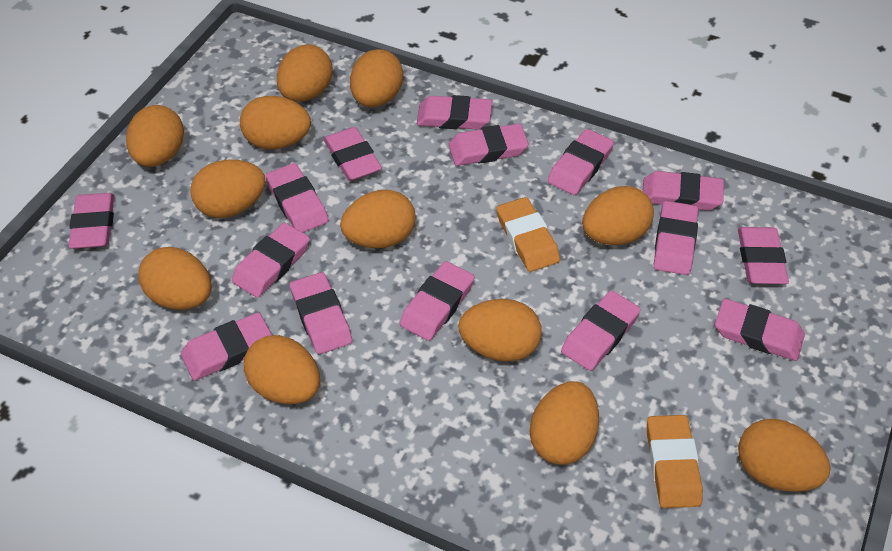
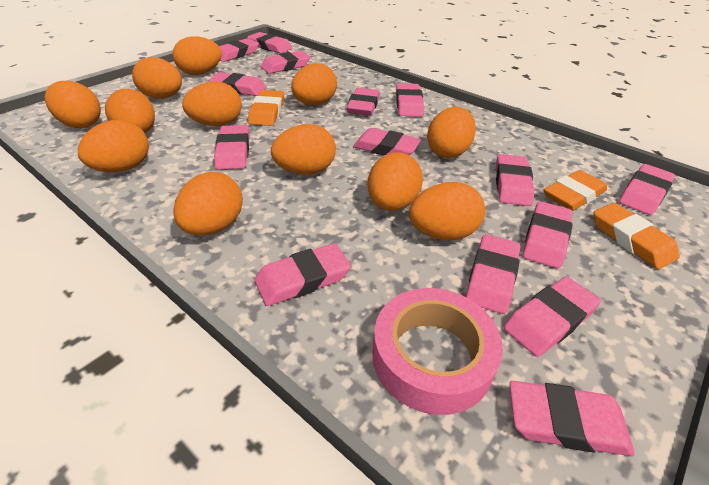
orange eraser: 2 -> 3
pink tape: 0 -> 1

